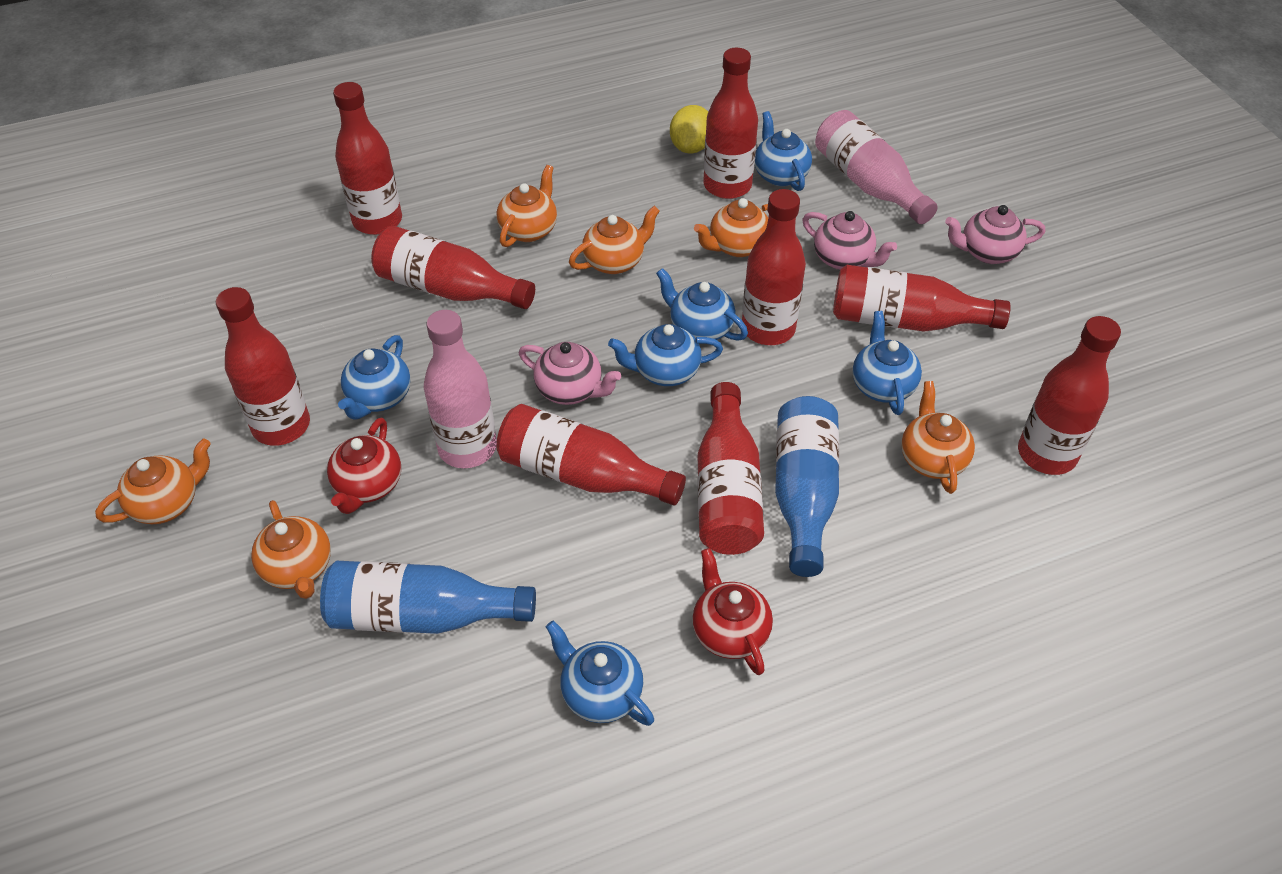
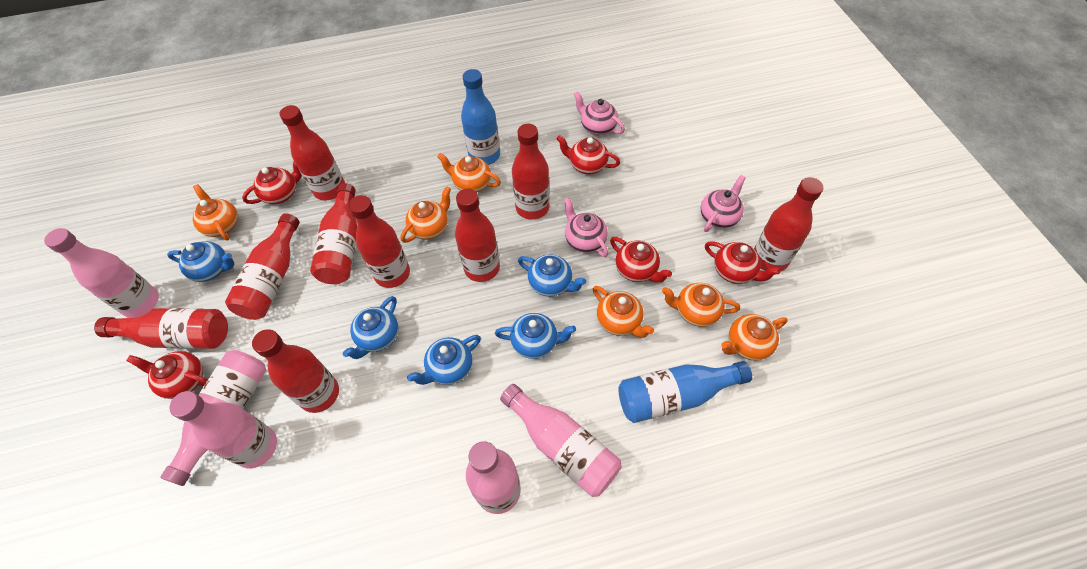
blue teapot: 6 -> 5
pink bottle: 2 -> 5
red teapot: 2 -> 5
yellow lemon: 1 -> 0

